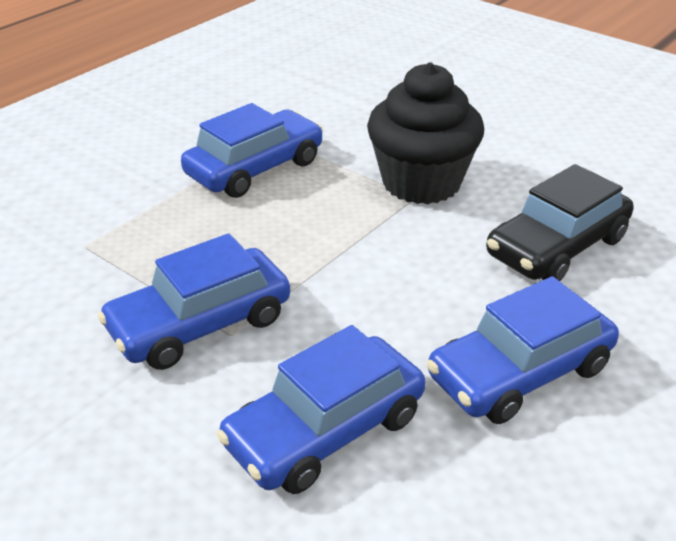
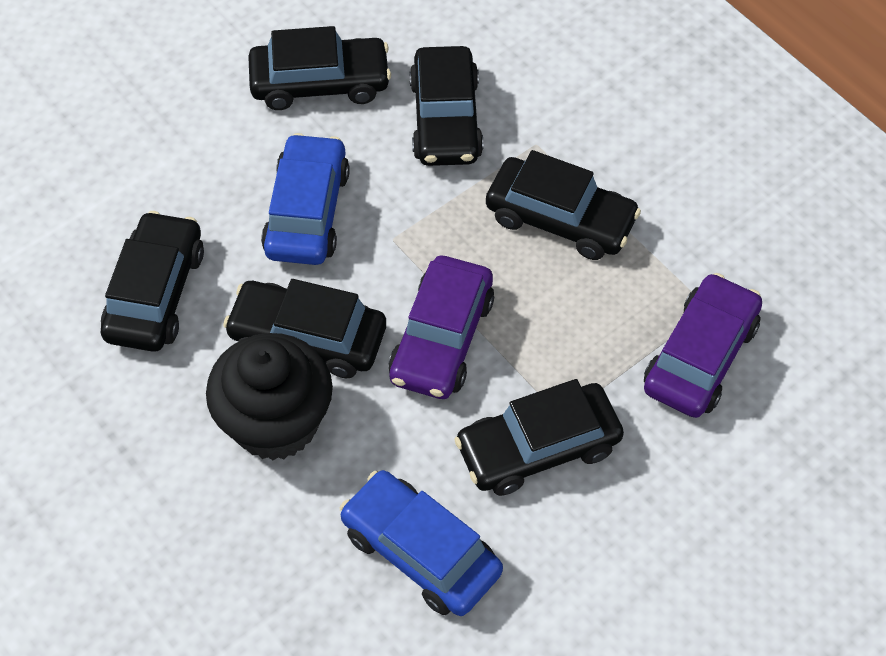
black car: 1 -> 6
blue car: 4 -> 2
purple car: 0 -> 2

